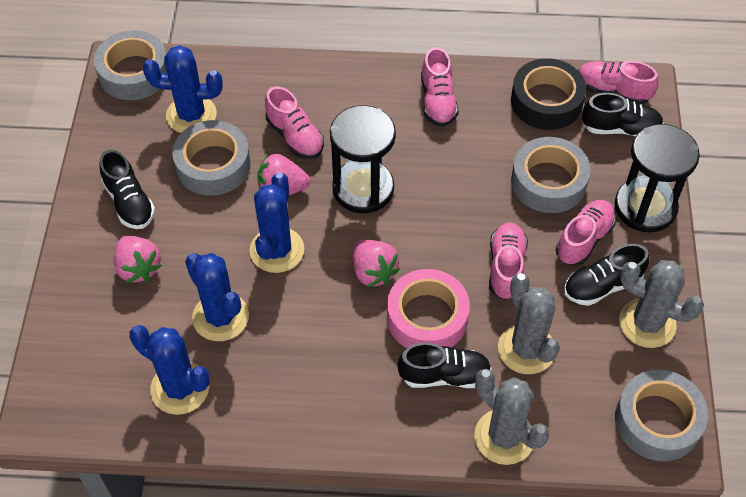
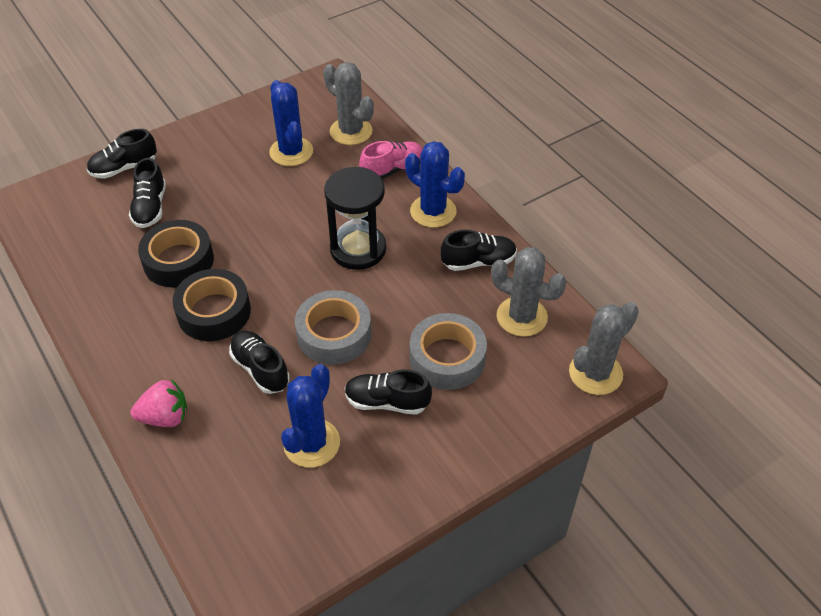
black hourglass: 2 -> 1
black shoe: 4 -> 5
black tape: 1 -> 2
blue cactus: 4 -> 3
grey tape: 4 -> 2
pink shoe: 5 -> 1
pink strawberry: 3 -> 1
pink tape: 1 -> 0

